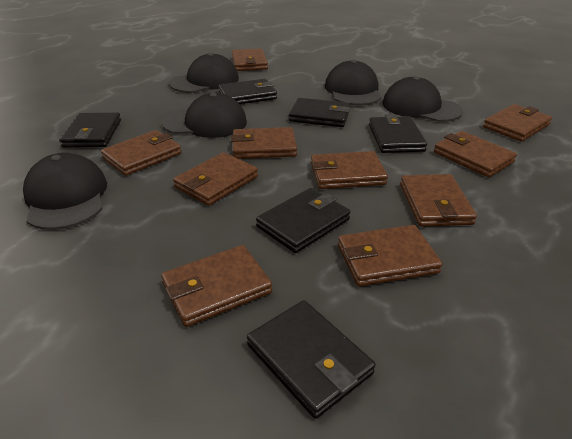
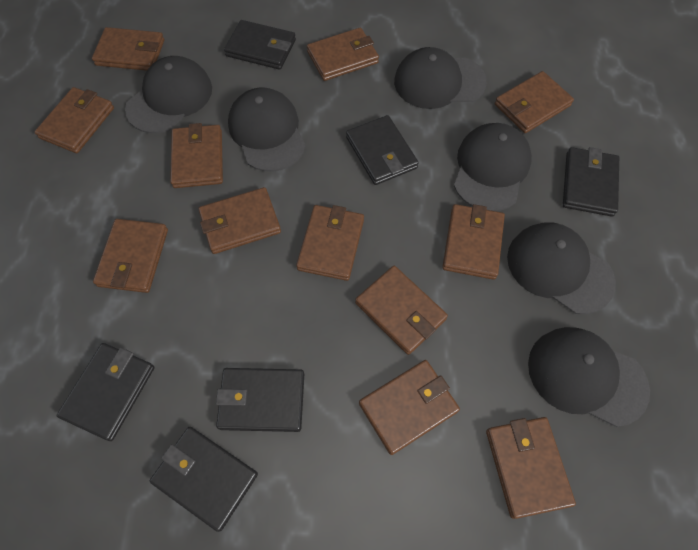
black cap: 5 -> 6
brown wallet: 10 -> 12

